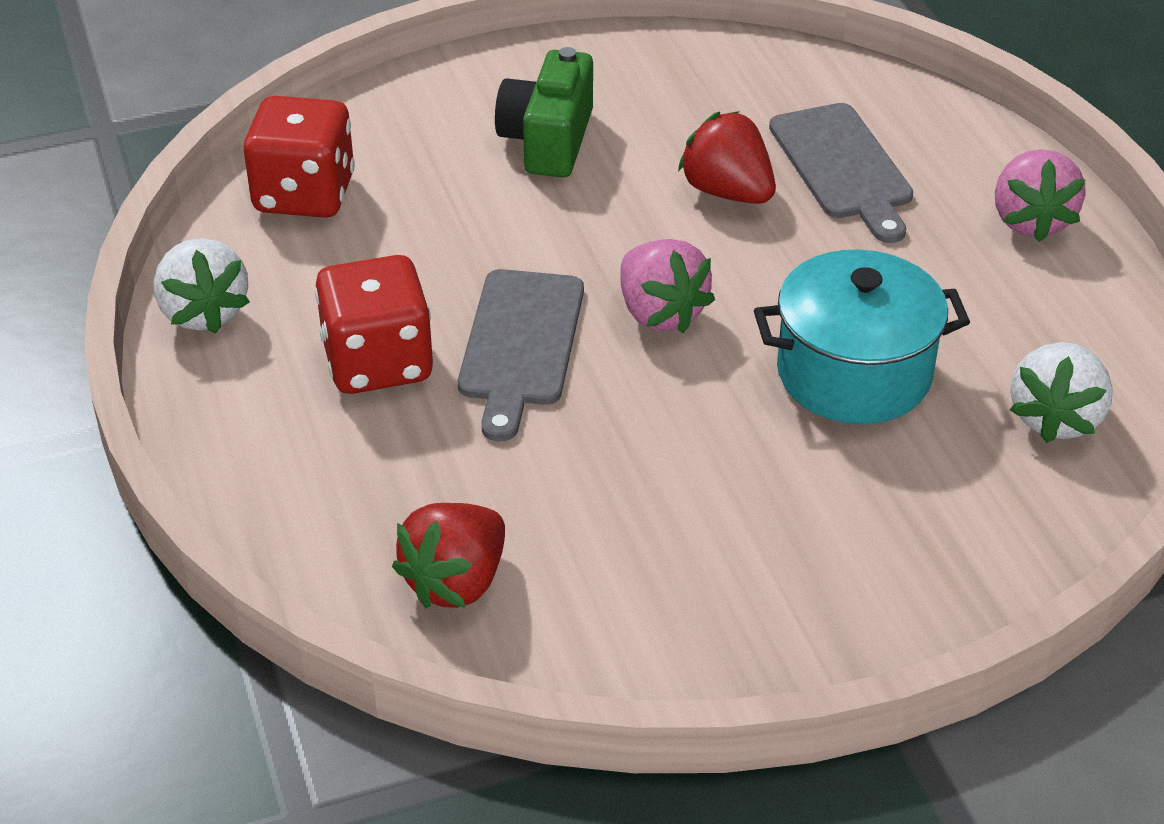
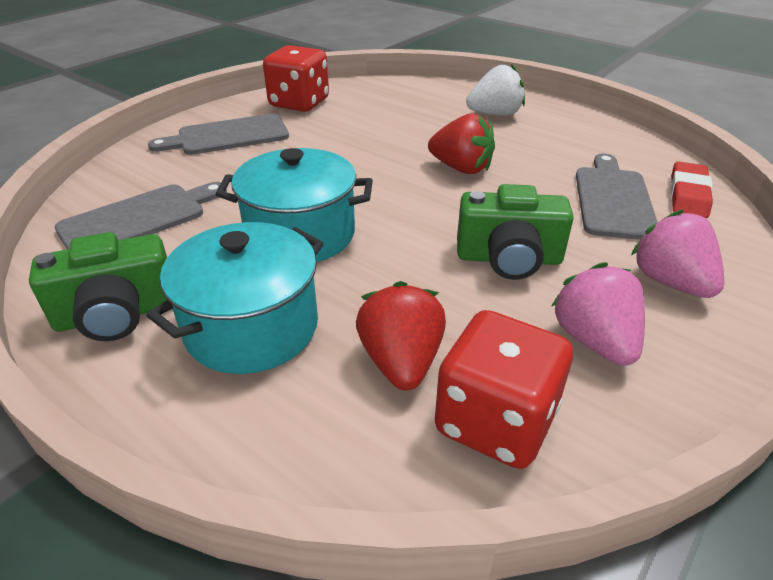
green camera: 1 -> 2
grey cutting board: 2 -> 3
red eraser: 0 -> 1
turquoise pot: 1 -> 2
white strawberry: 2 -> 1

